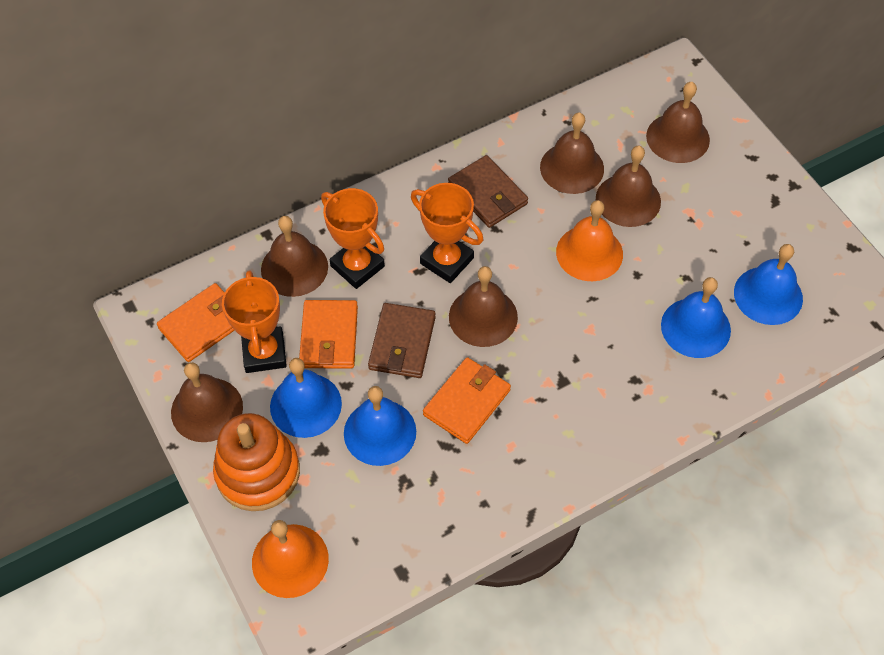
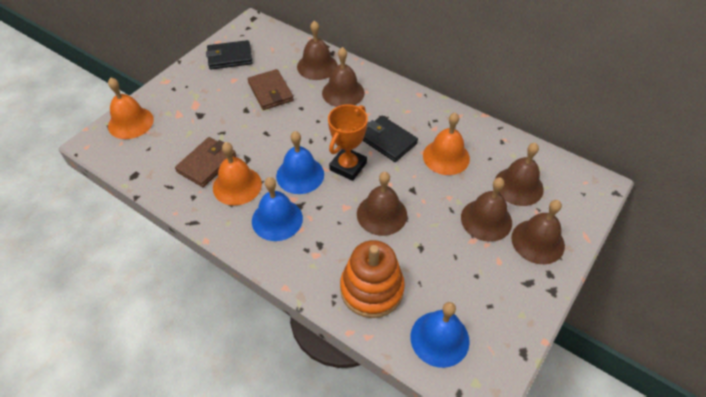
black wallet: 0 -> 2
blue bell: 4 -> 3
orange bell: 2 -> 3
orange trophy: 3 -> 1
orange wallet: 3 -> 0

